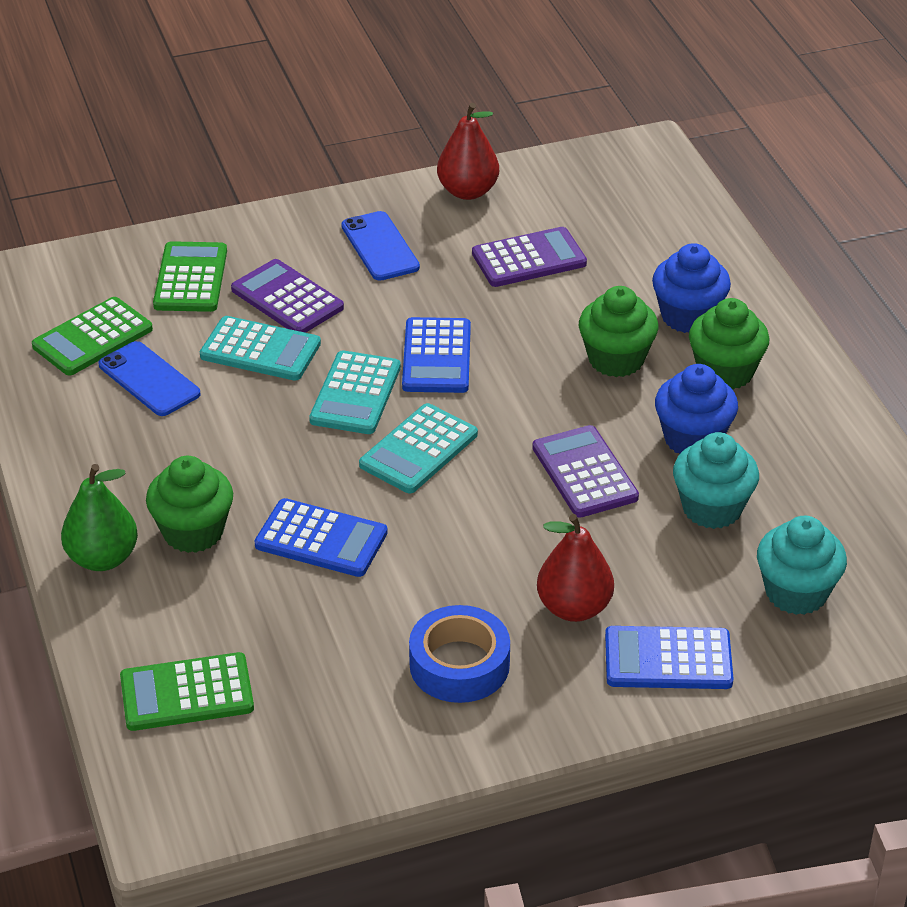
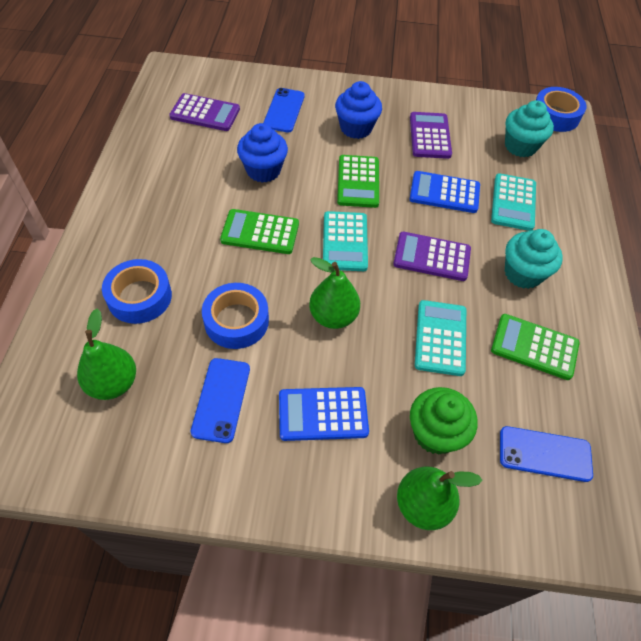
blue calculator: 3 -> 2
blue phone: 2 -> 3
blue tape: 1 -> 3
green cupcake: 3 -> 1
green pear: 1 -> 3
red pear: 2 -> 0

